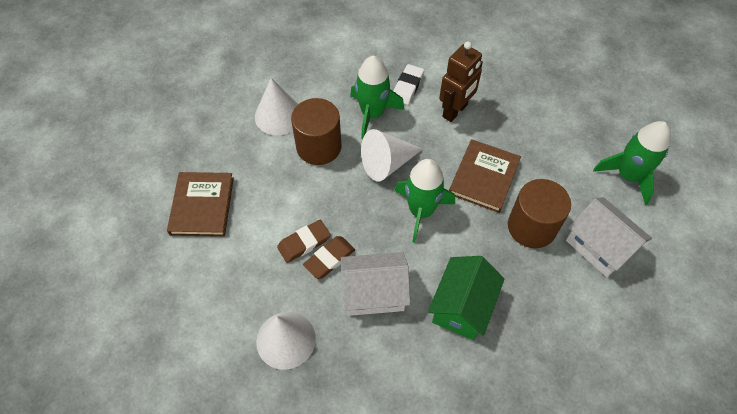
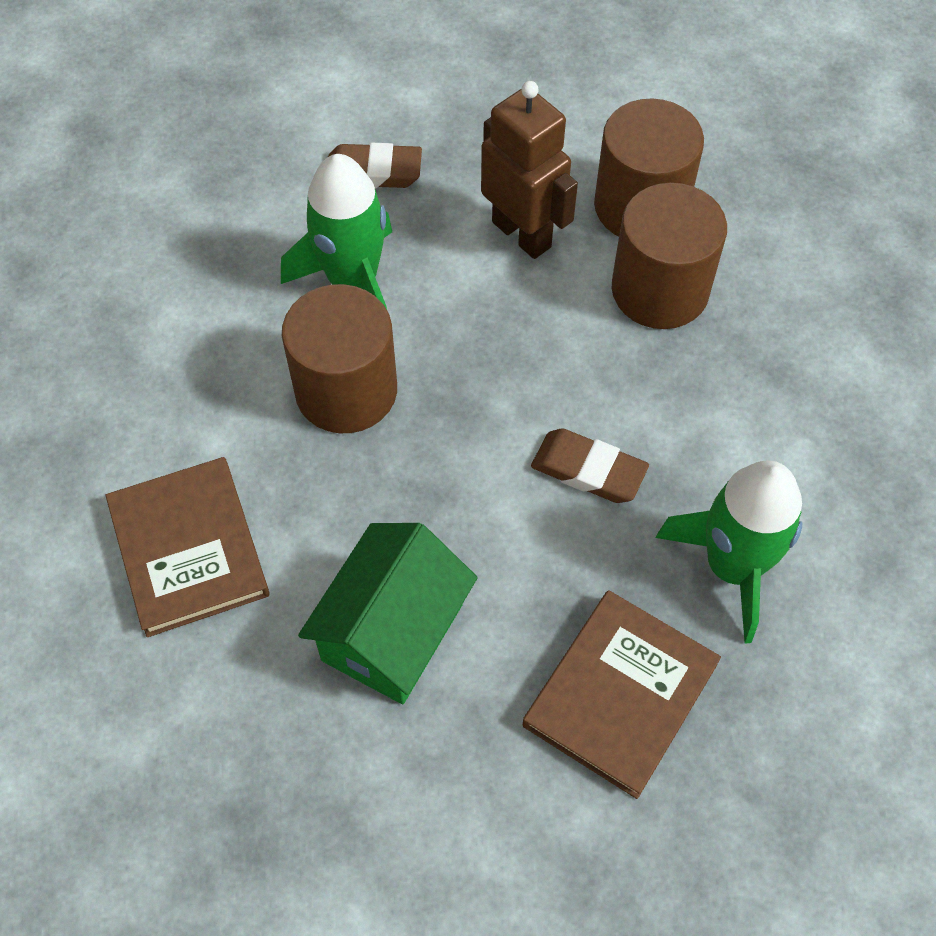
brown cylinder: 2 -> 3
green rocket: 3 -> 2
white cone: 3 -> 0
white eraser: 1 -> 0
white house: 2 -> 0

